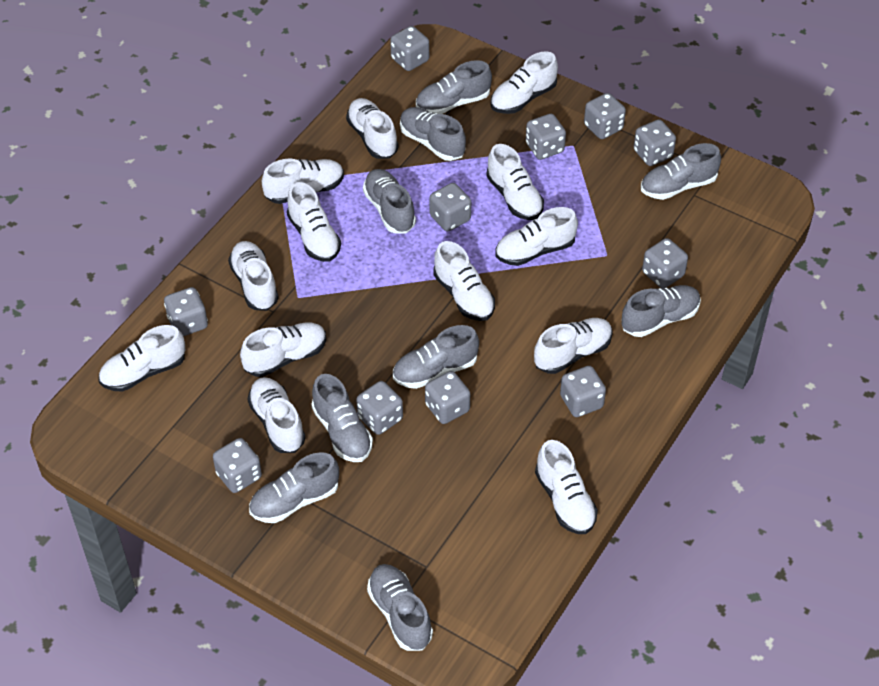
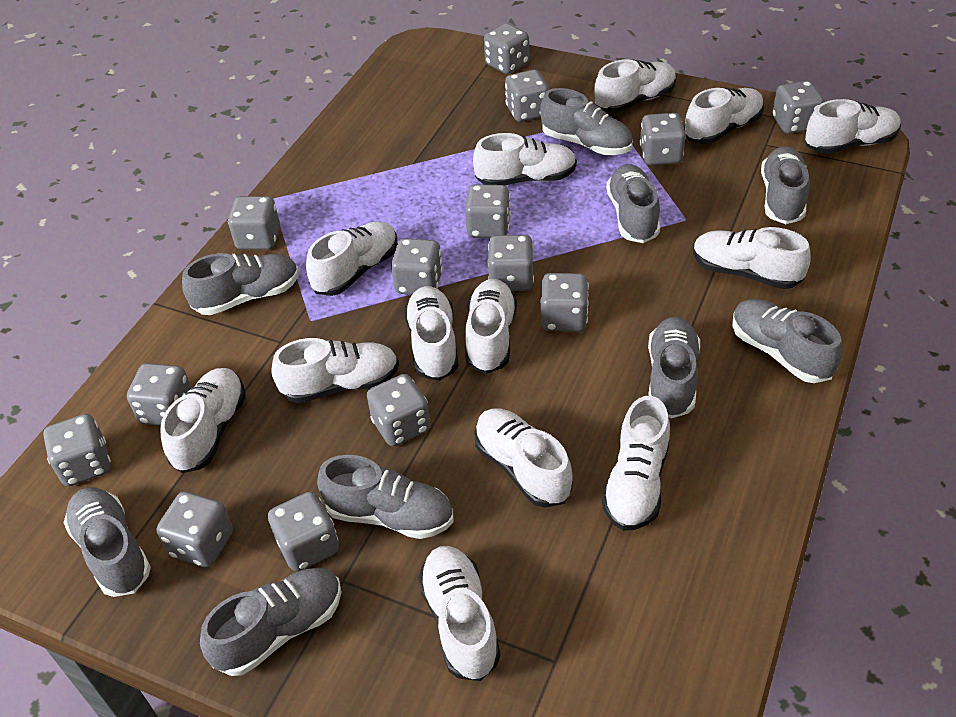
grey dice: 11 -> 14

